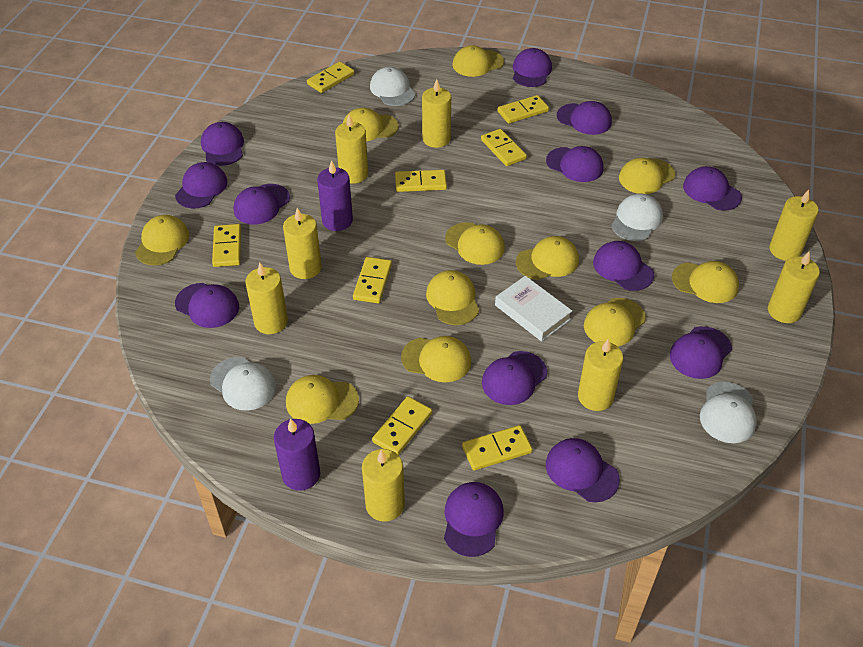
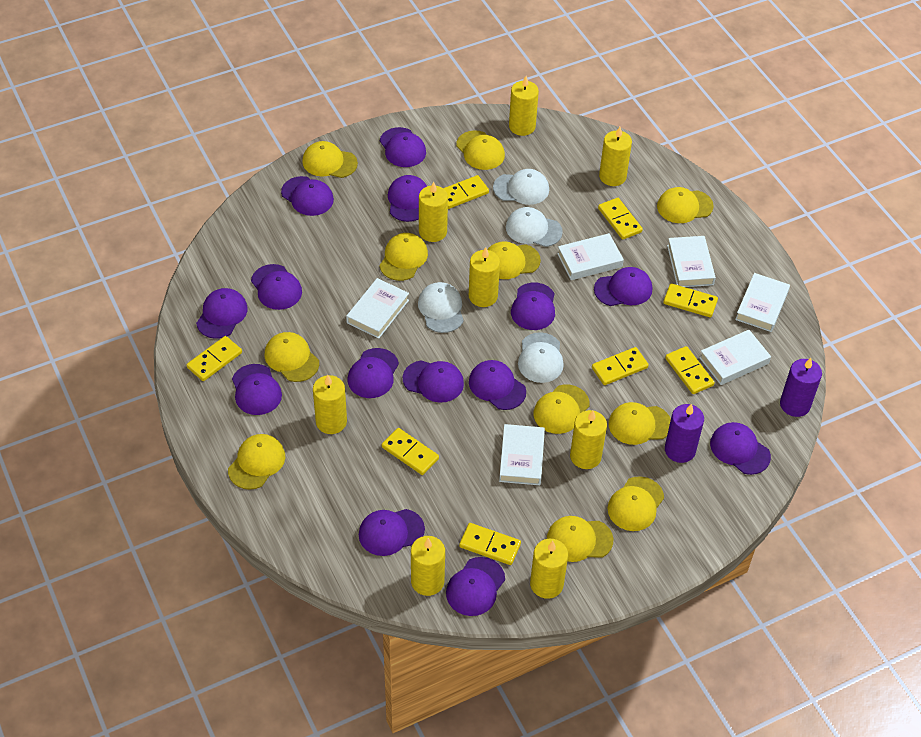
purple cap: 13 -> 14
white book: 1 -> 6

